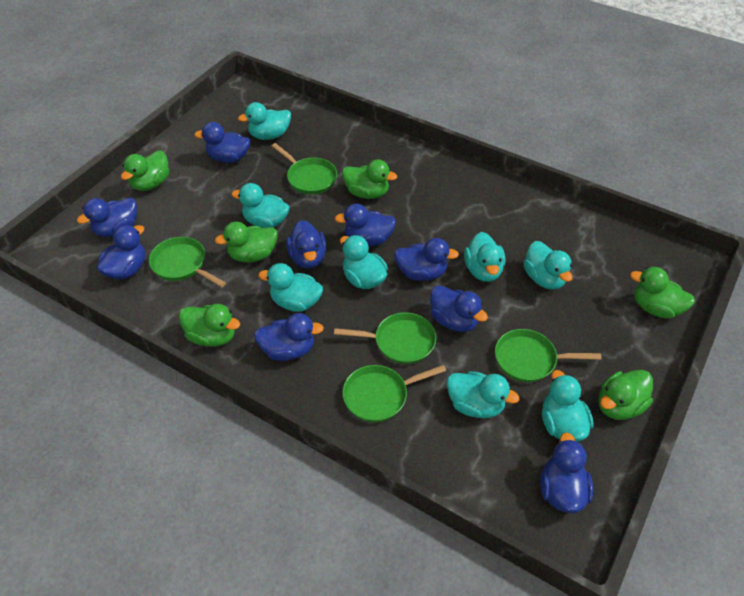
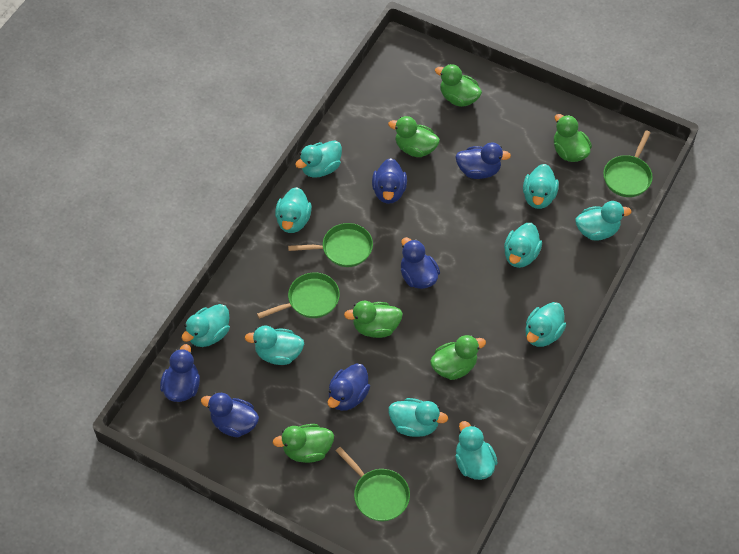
blue duck: 9 -> 6
green pan: 5 -> 4
turquoise duck: 8 -> 10

